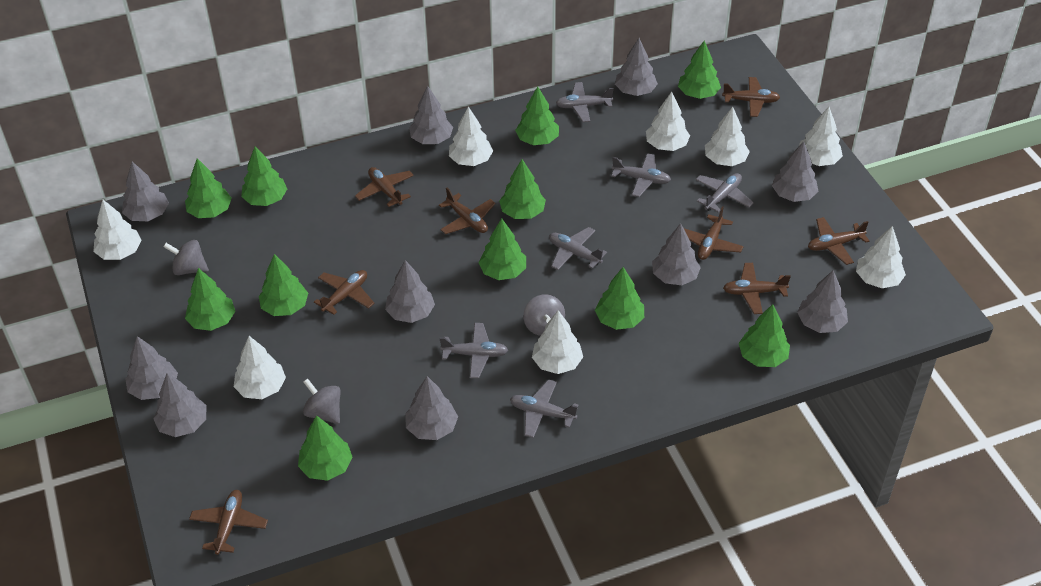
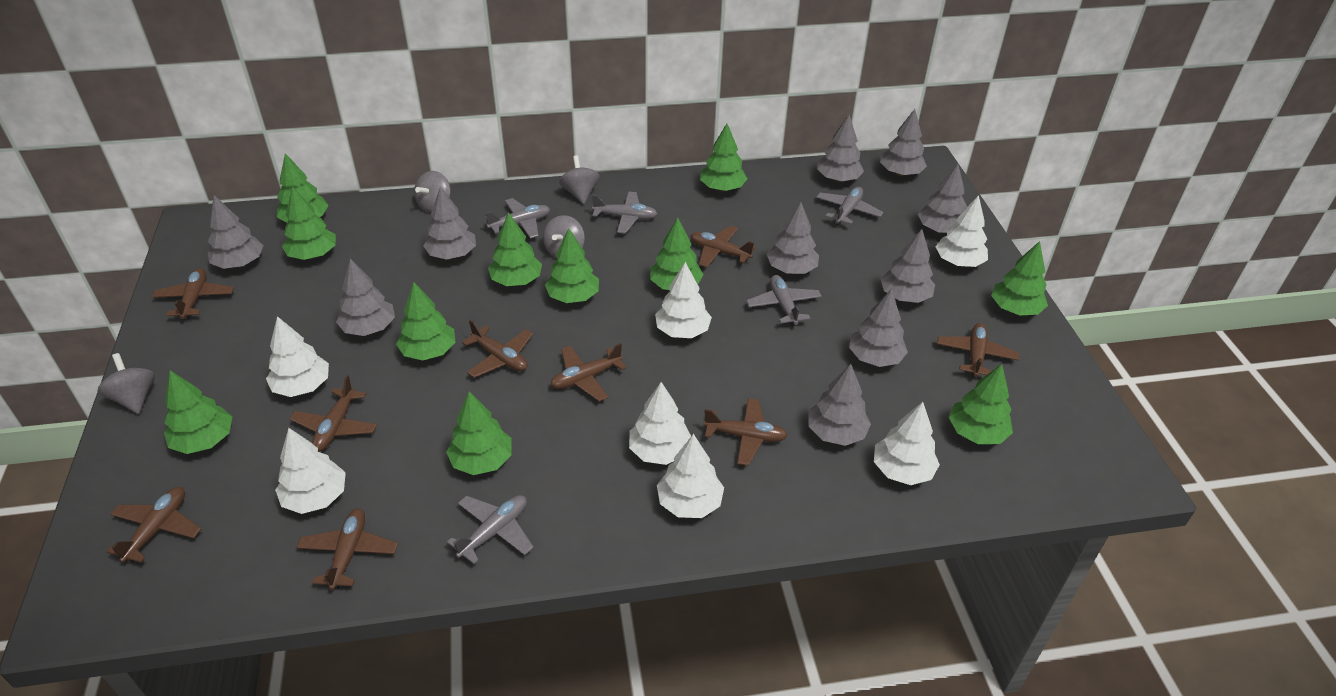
brown plane: 8 -> 9
grey plane: 6 -> 5
grey spinning top: 3 -> 4
white tree: 8 -> 7

